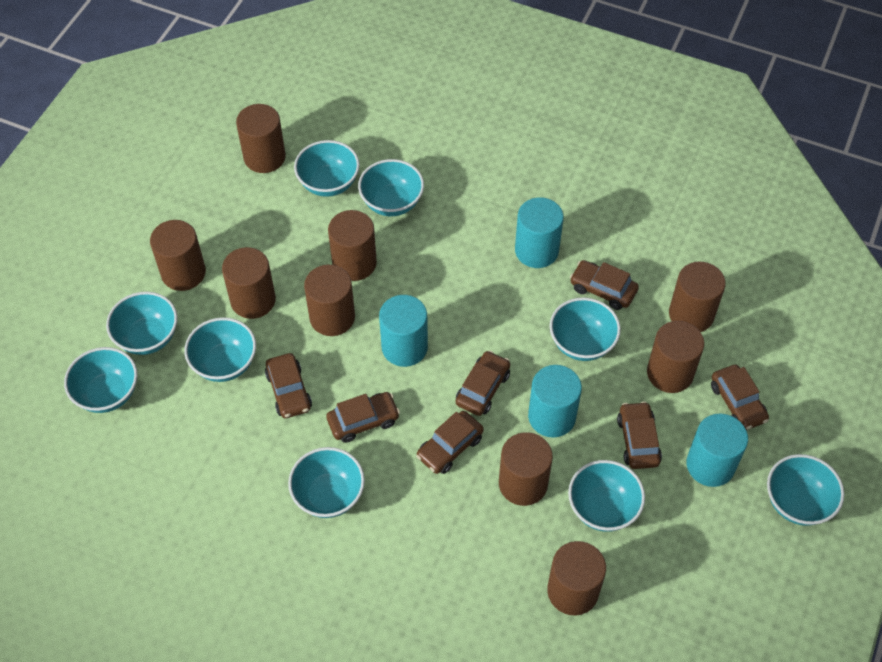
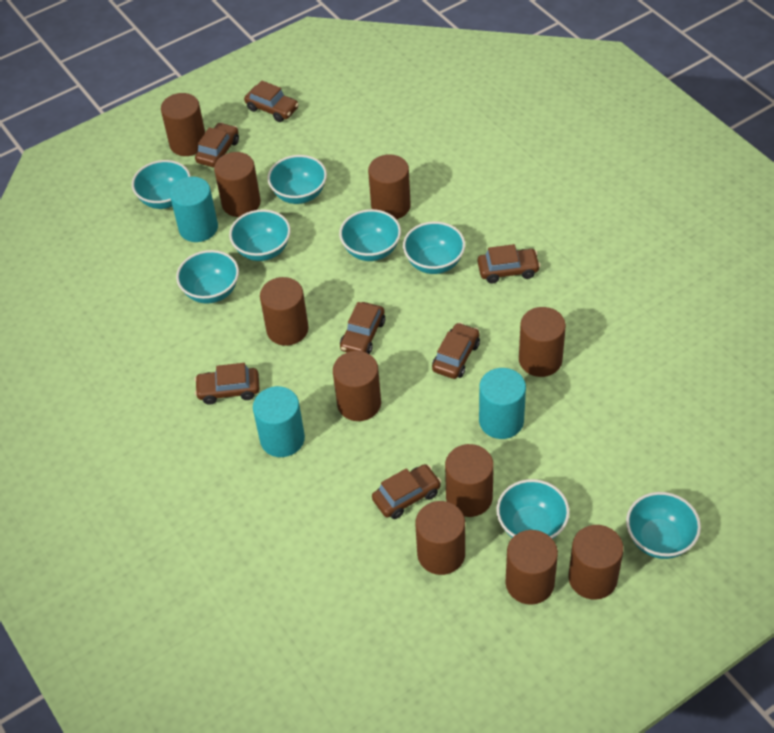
brown cylinder: 9 -> 10
turquoise bowl: 9 -> 8
turquoise cylinder: 4 -> 3

